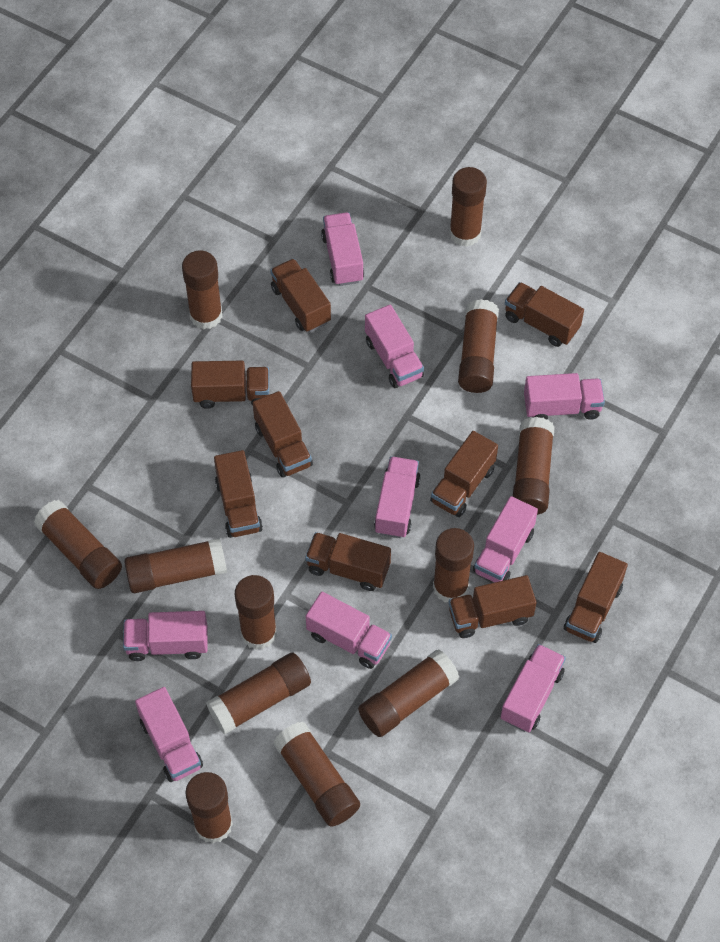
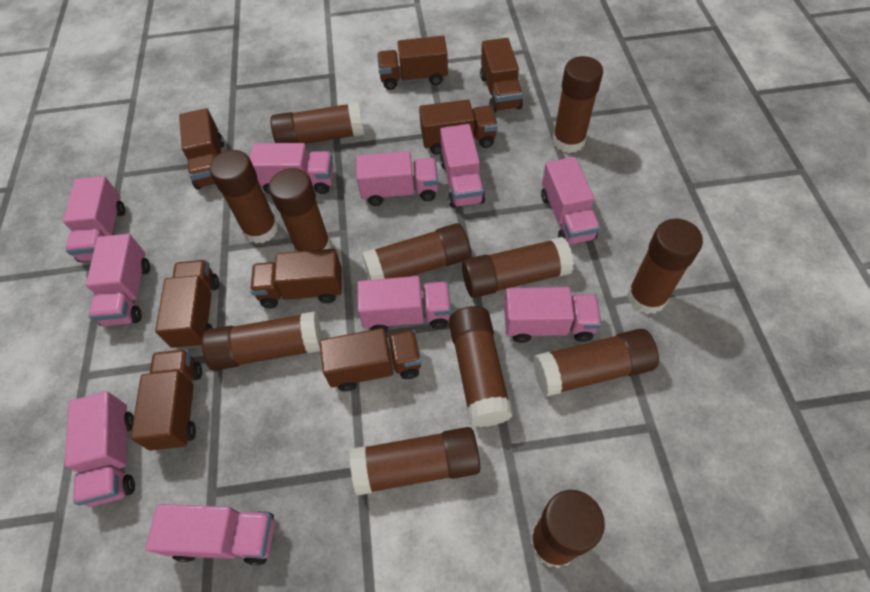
brown truck: 9 -> 8
pink truck: 9 -> 10

